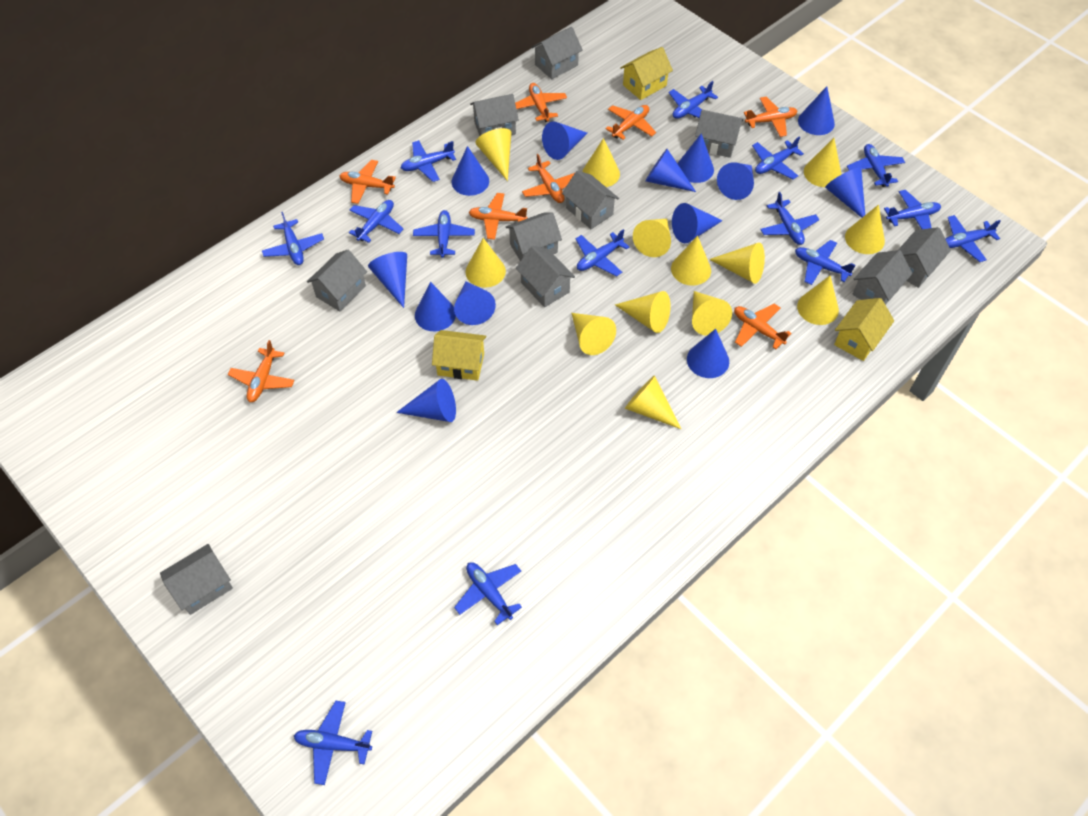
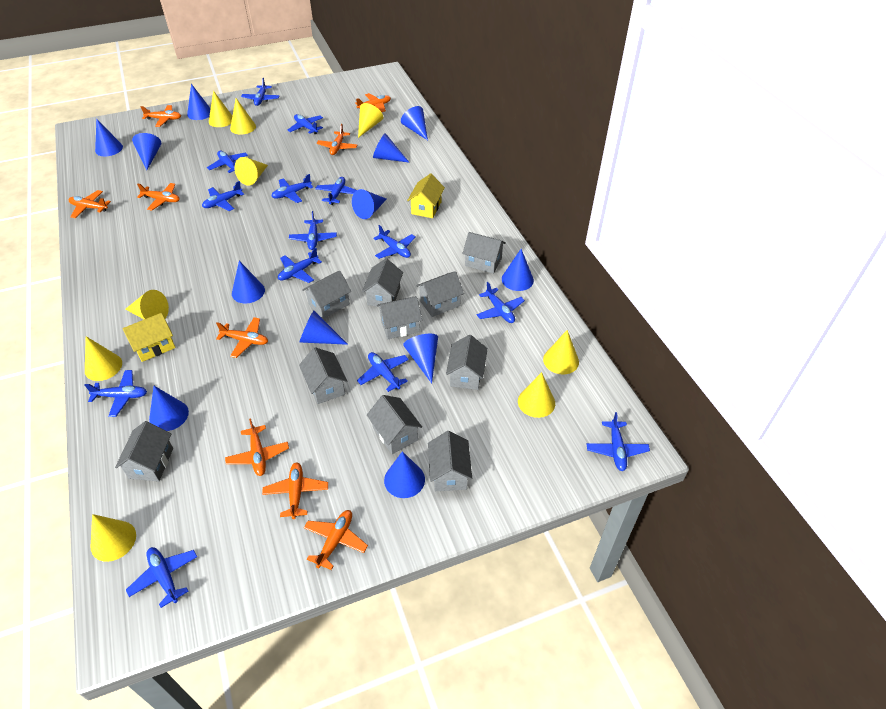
blue cone: 13 -> 12
orange plane: 8 -> 9
yellow cone: 13 -> 9
yellow house: 3 -> 2

